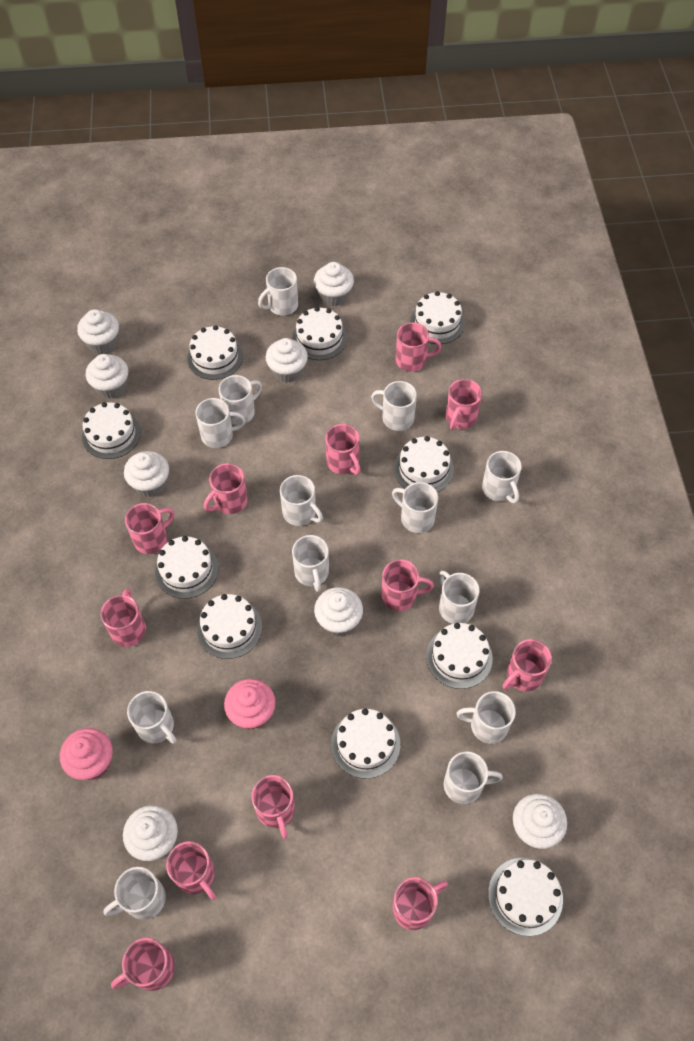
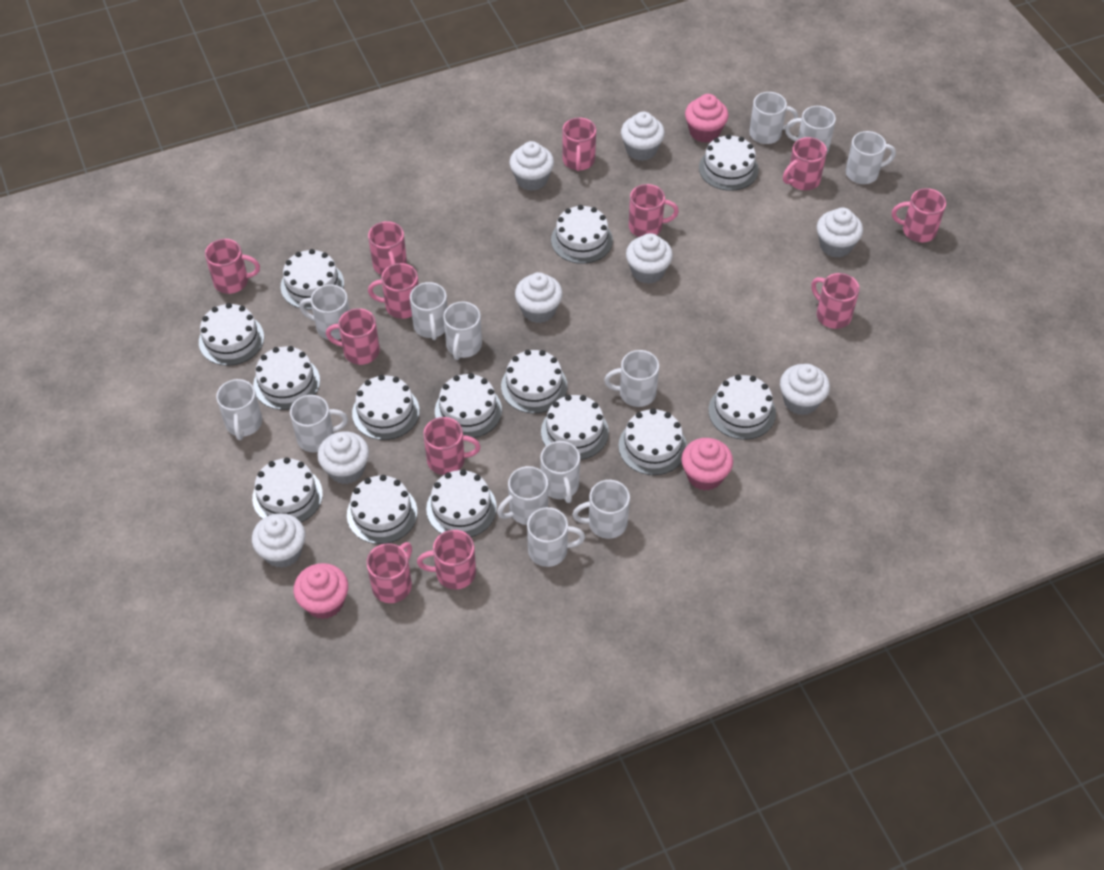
pink cupcake: 2 -> 3
white cake: 10 -> 14

